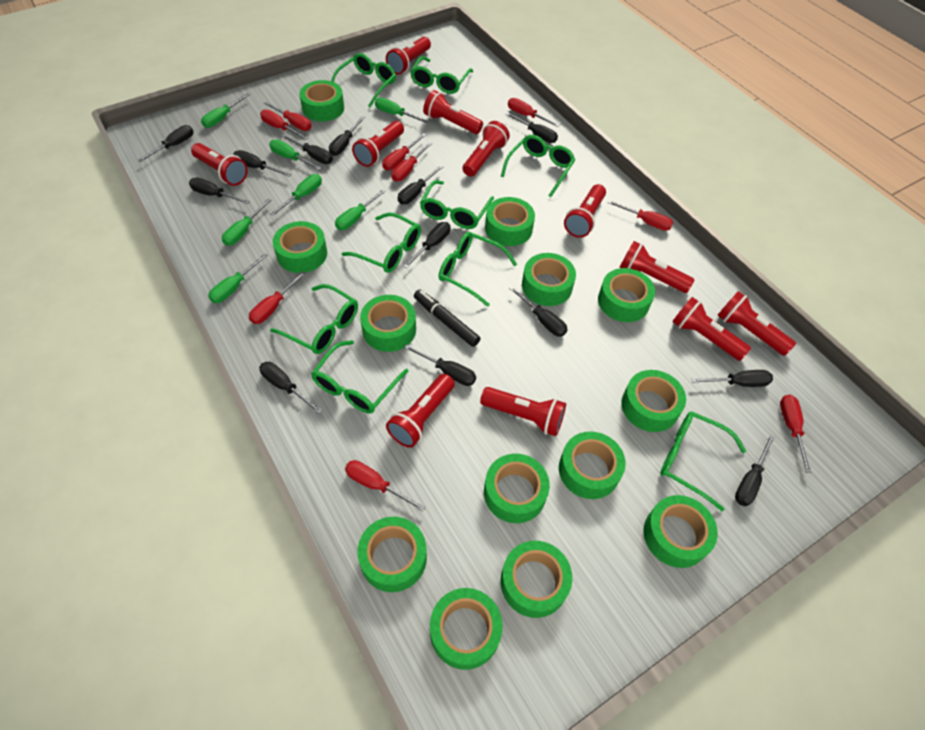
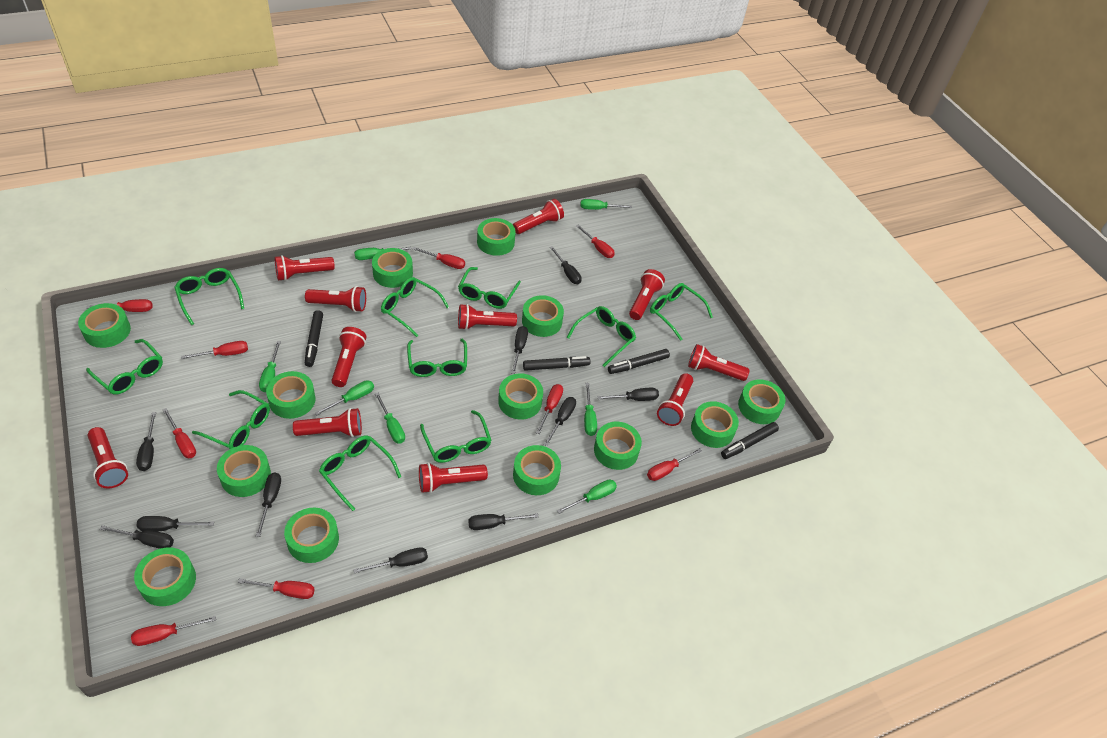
black marker: 1 -> 4
black screwdriver: 13 -> 10
green glasses: 9 -> 10

